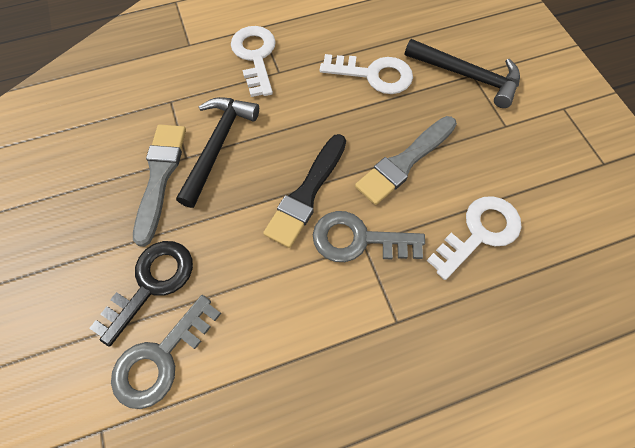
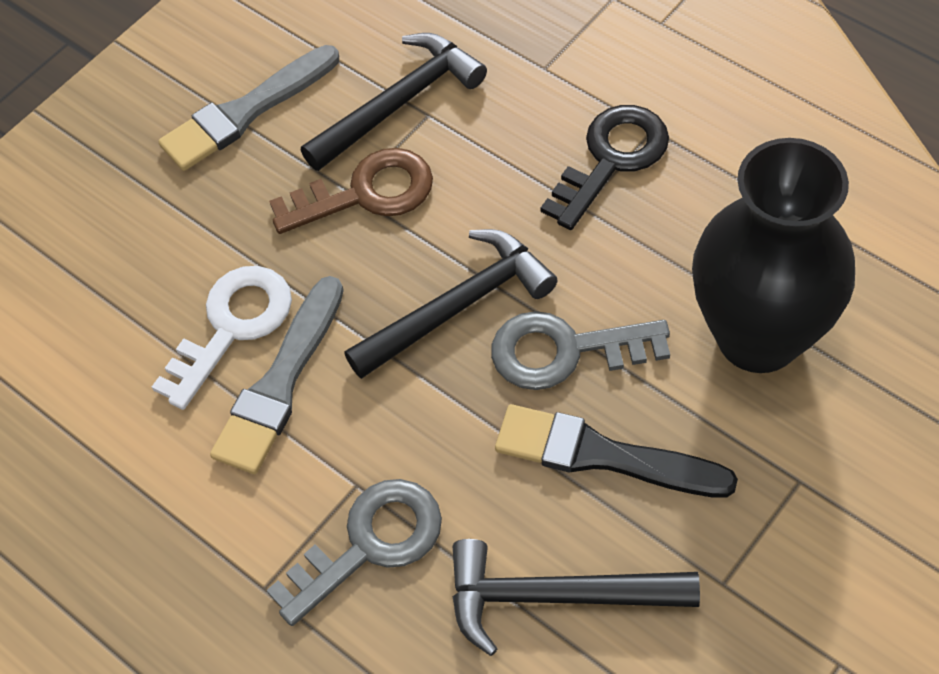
black hammer: 2 -> 3
black vase: 0 -> 1
brown key: 0 -> 1
white key: 3 -> 1

